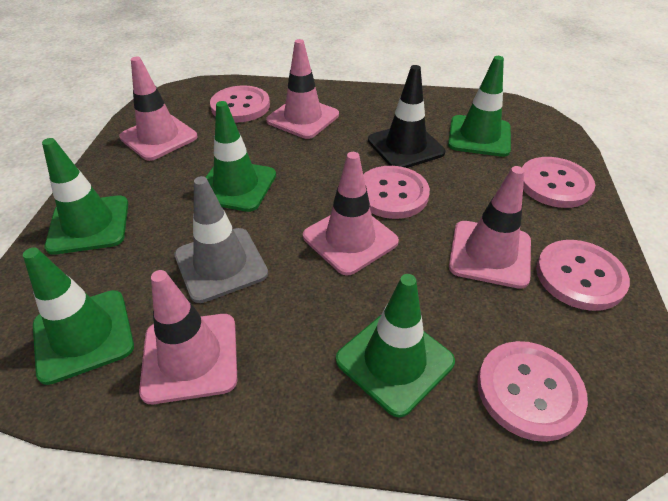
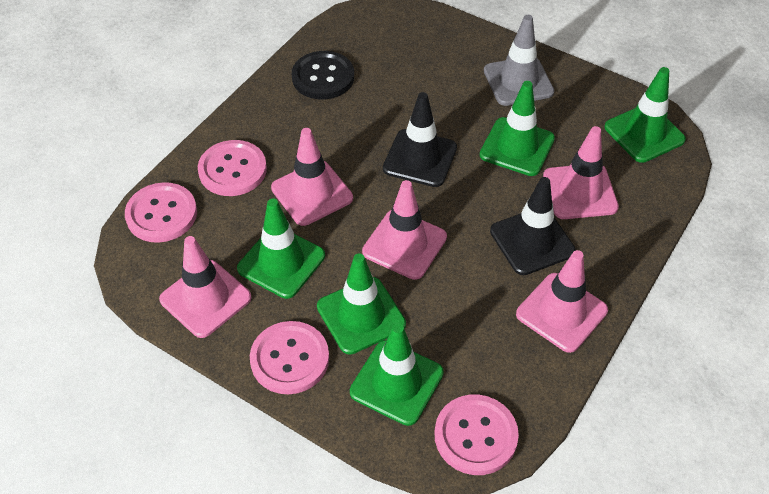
black button: 0 -> 1
black traffic cone: 1 -> 2
pink button: 5 -> 4

